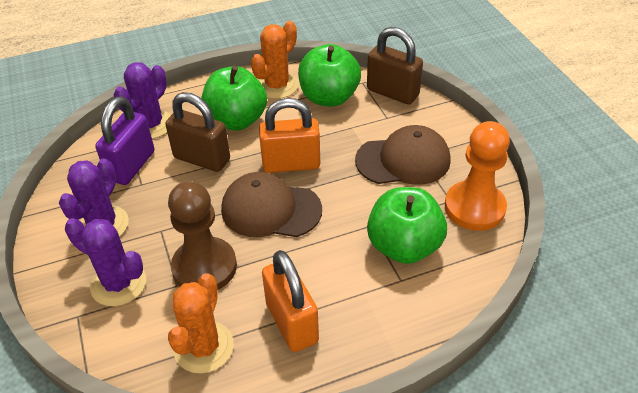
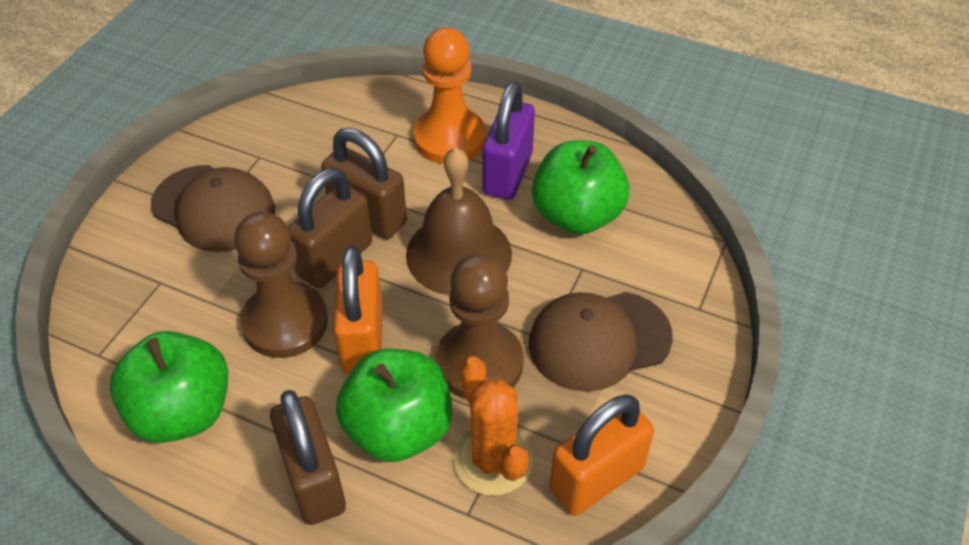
brown bell: 0 -> 1
brown padlock: 2 -> 3
brown pawn: 1 -> 2
orange cactus: 2 -> 1
purple cactus: 3 -> 0

